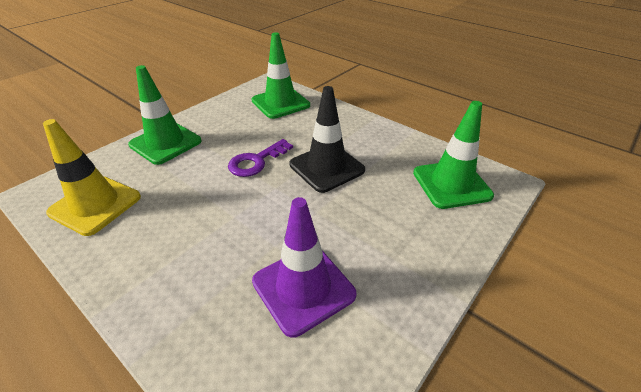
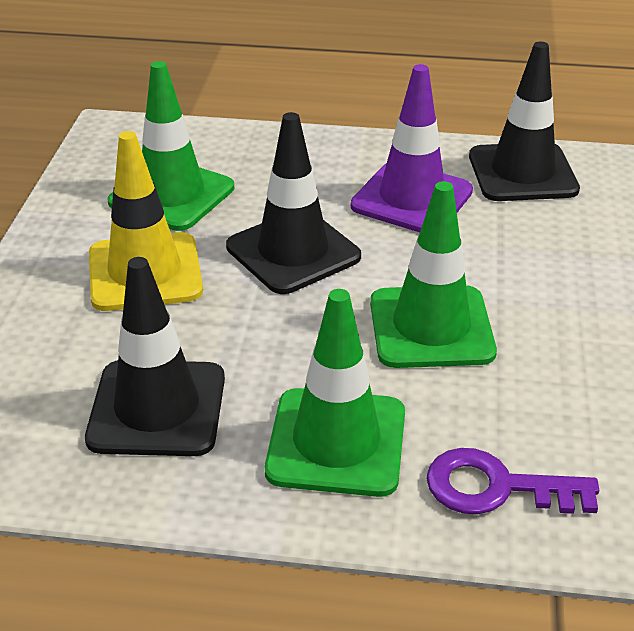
black traffic cone: 1 -> 3

